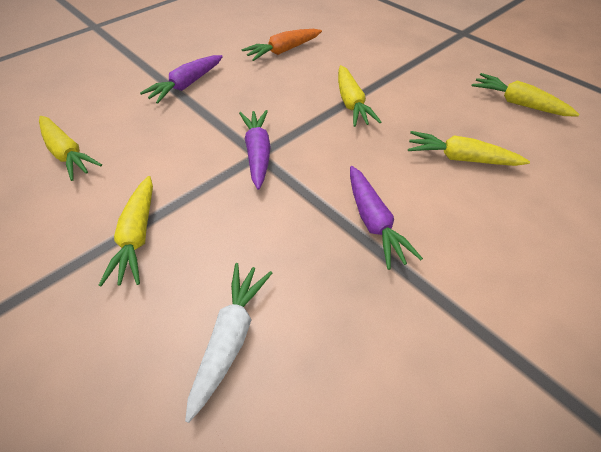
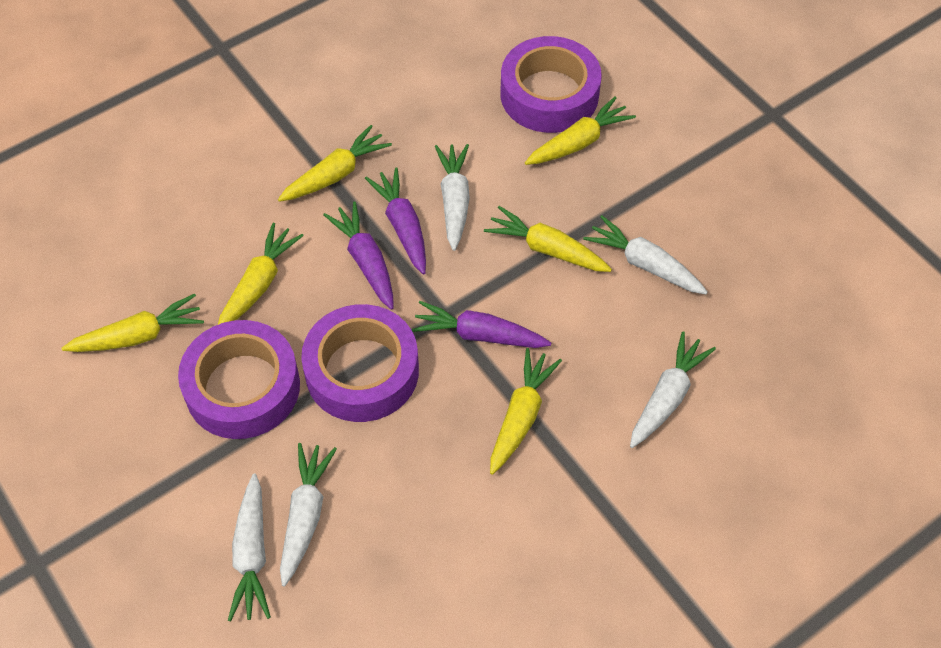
orange carrot: 1 -> 0
purple tape: 0 -> 3
white carrot: 1 -> 5
yellow carrot: 5 -> 6

